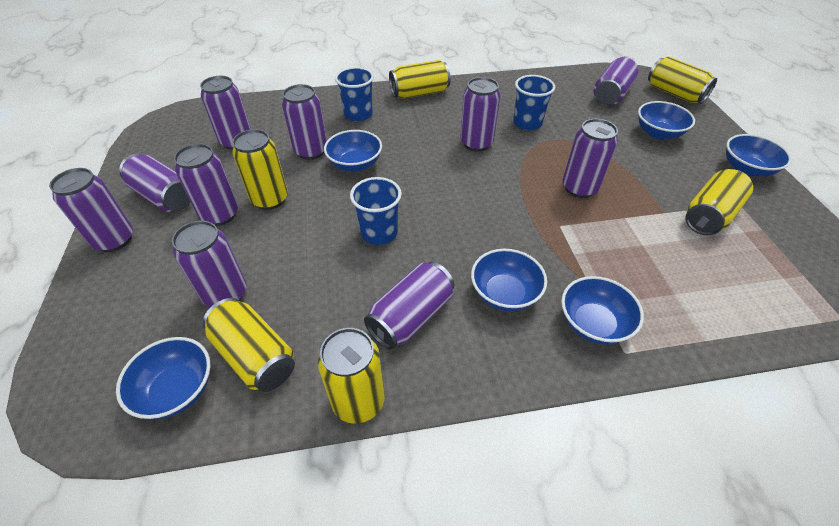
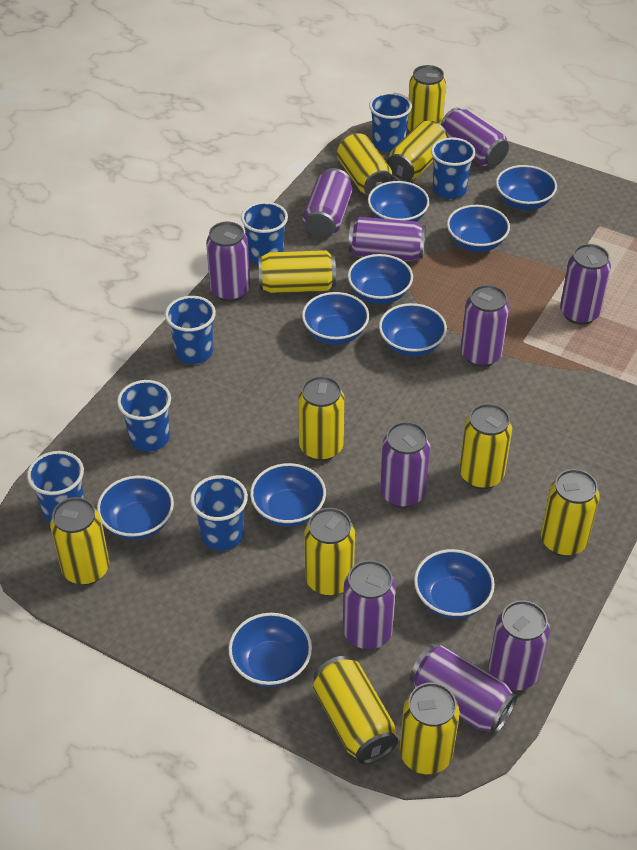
blue bowl: 6 -> 10
blue cup: 3 -> 7
yellow can: 6 -> 11

